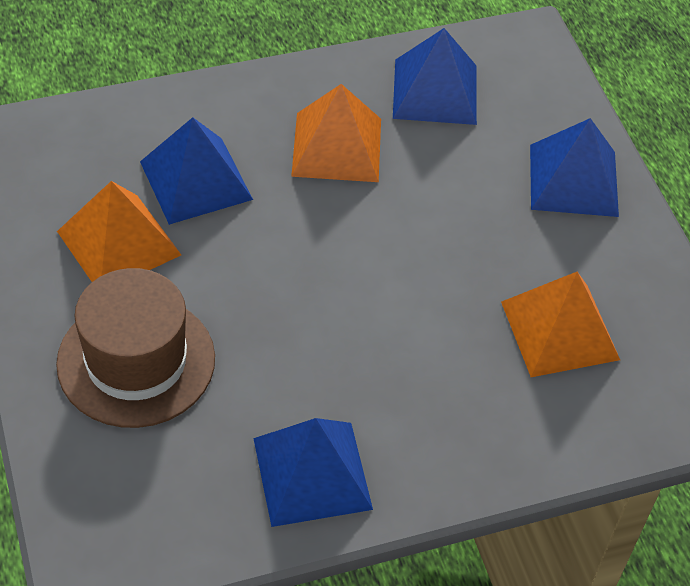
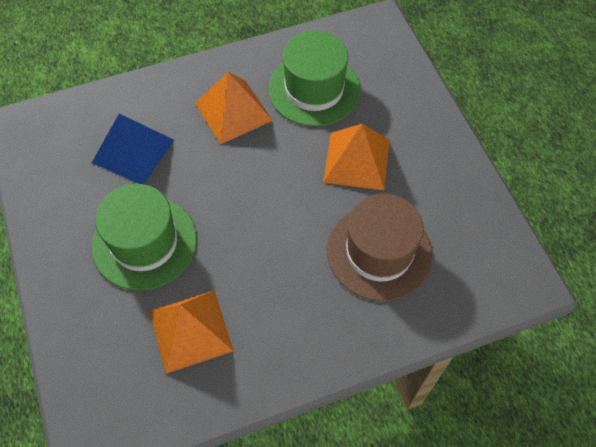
blue pyramid: 4 -> 1
green hat: 0 -> 2

